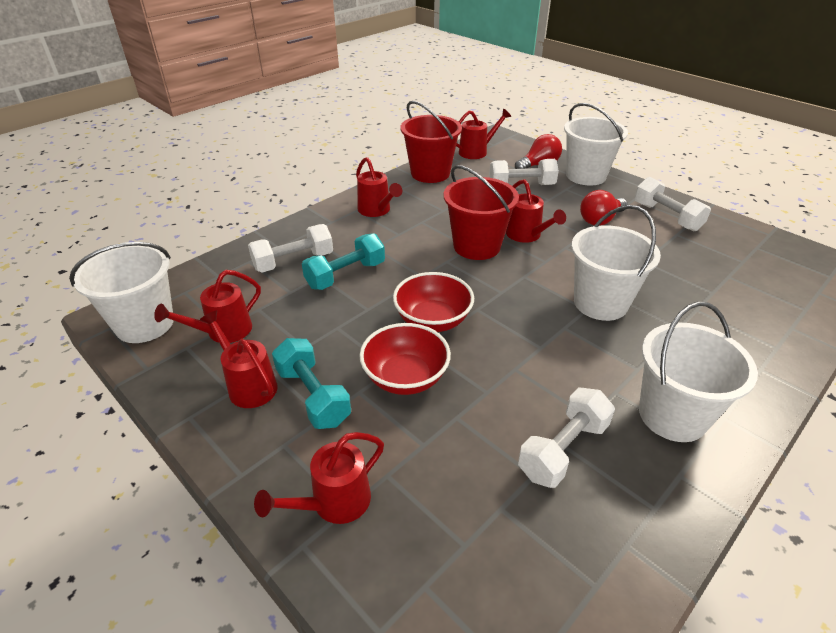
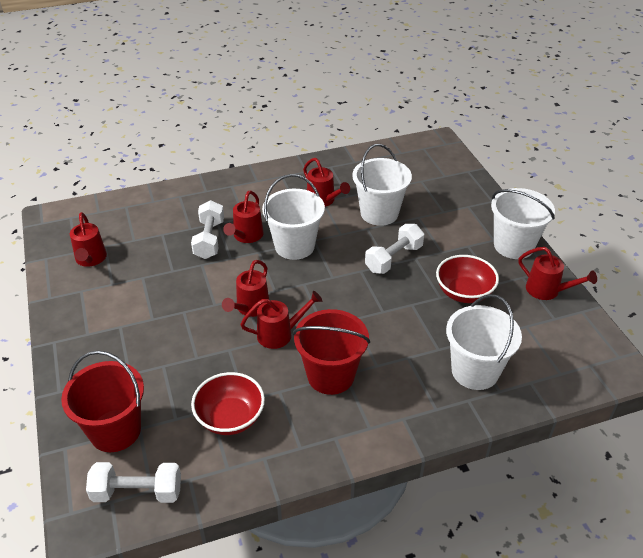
red light bulb: 2 -> 0
turquoise dumbbell: 2 -> 0
white dumbbell: 4 -> 3

